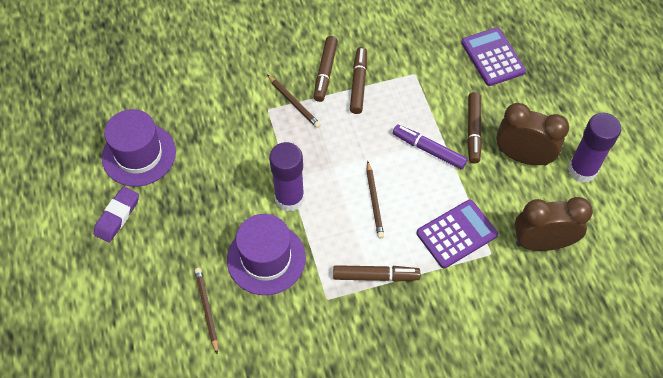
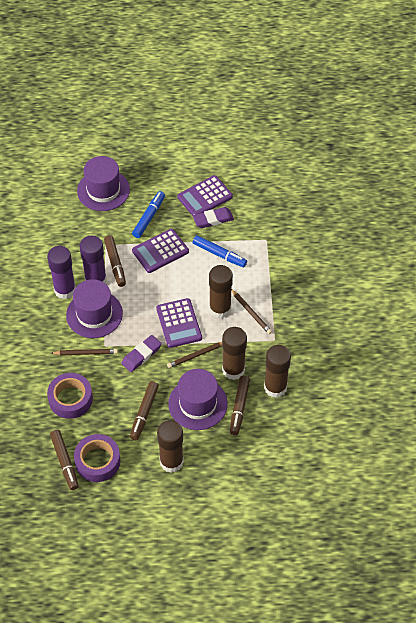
blue marker: 0 -> 2
brown clock: 2 -> 0
brown glue stick: 0 -> 4
purple calculator: 2 -> 3
purple eraser: 1 -> 2
purple hat: 2 -> 3
purple marker: 1 -> 0
purple tape: 0 -> 2

